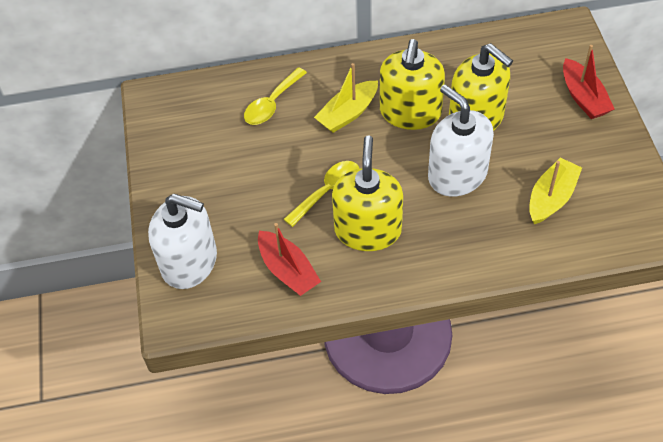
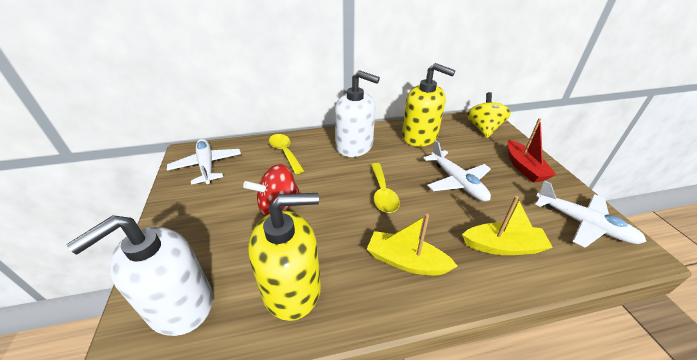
red boat: 2 -> 1
red spinning top: 0 -> 1
white plane: 0 -> 3
yellow soap dispenser: 3 -> 2
yellow spinning top: 0 -> 1

